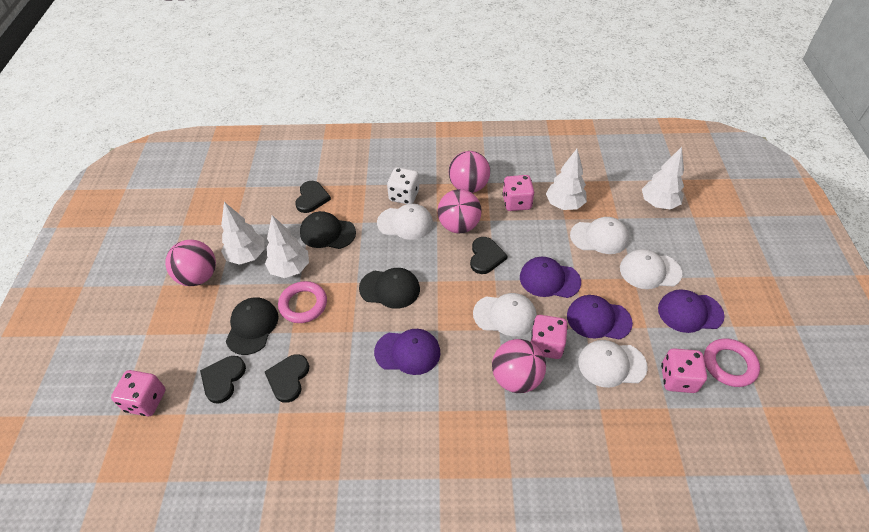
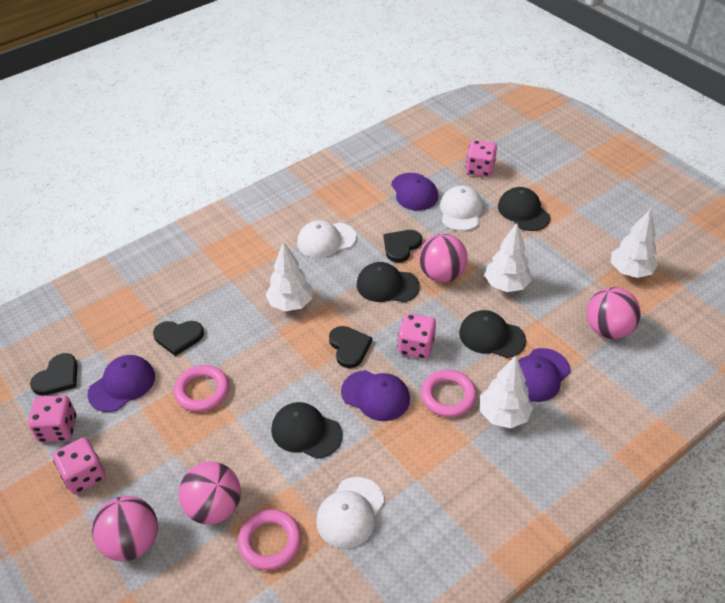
black cap: 3 -> 4
pink ring: 2 -> 3
white cap: 5 -> 3
white dice: 1 -> 0

